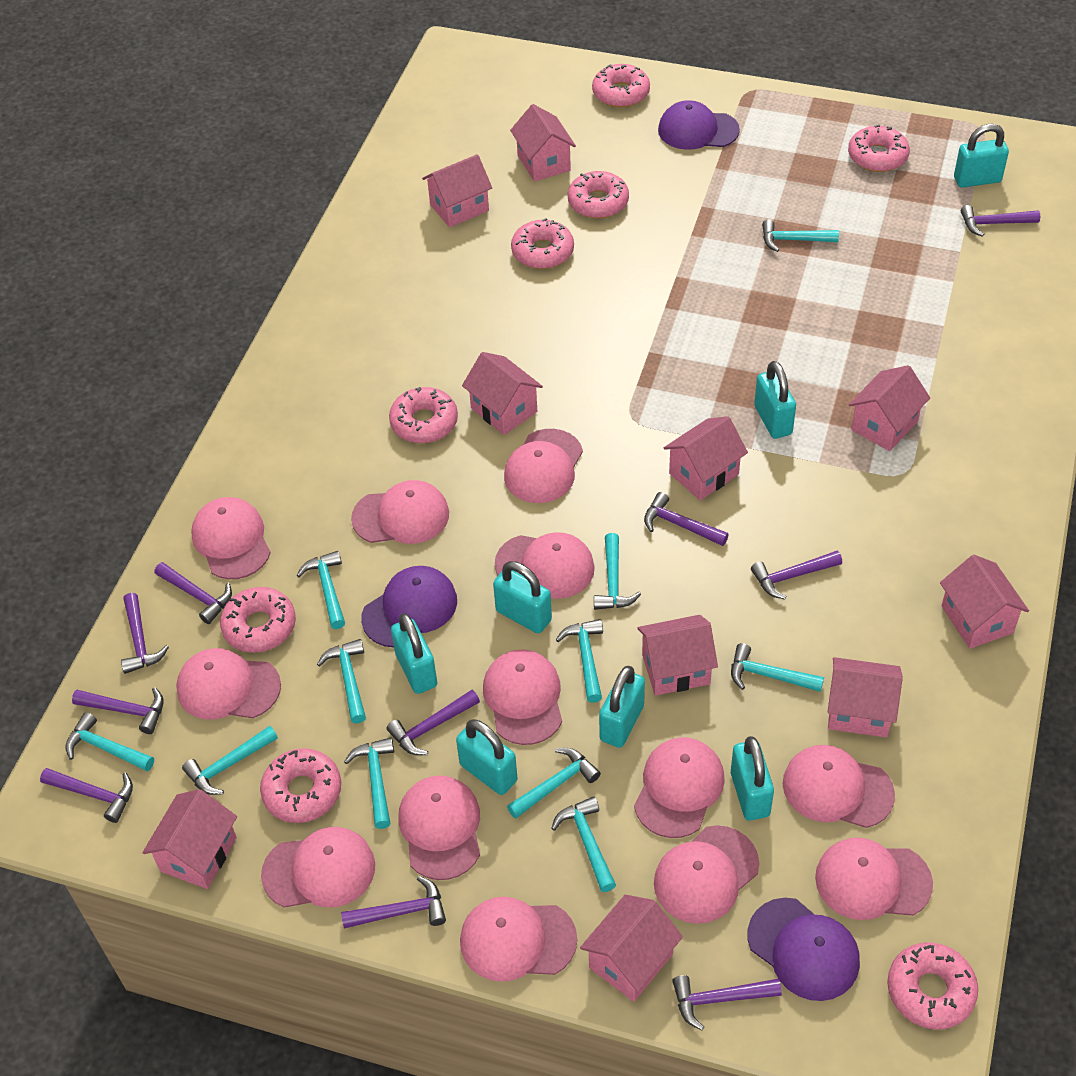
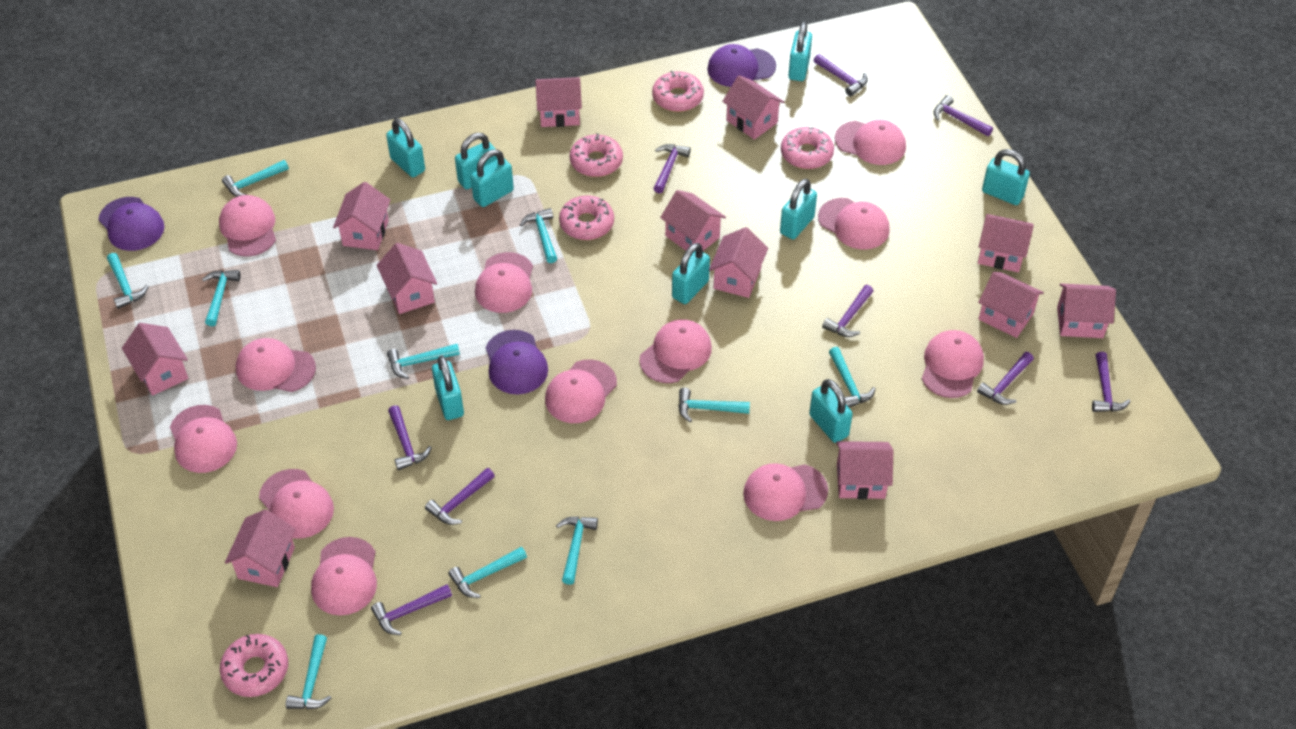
pink cap: 13 -> 12
pink donut: 8 -> 5
pink house: 10 -> 12
purple hammer: 10 -> 9
turquoise hammer: 11 -> 10
turquoise padlock: 7 -> 9

